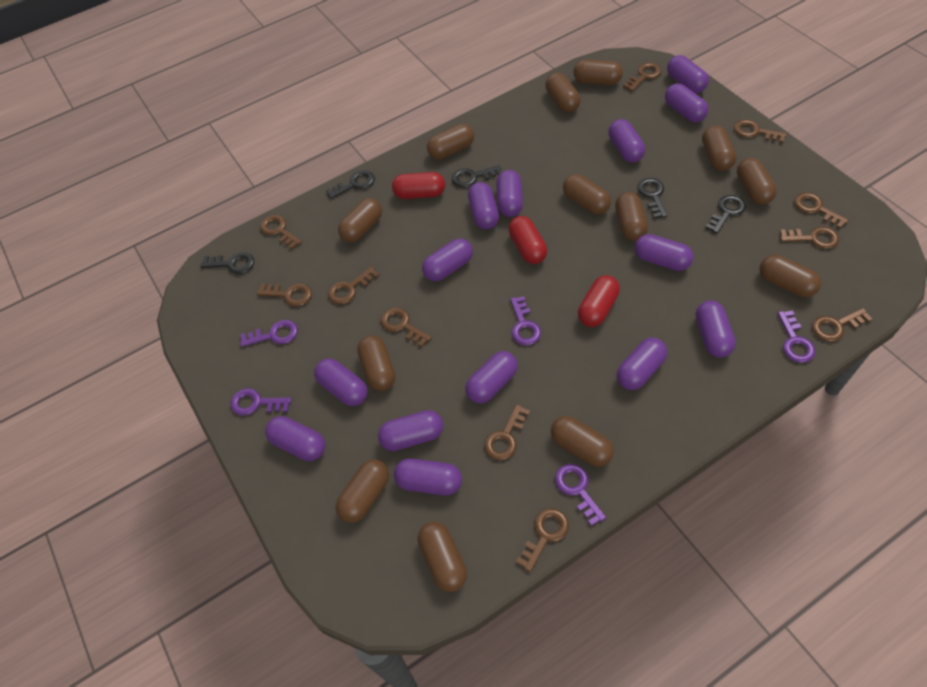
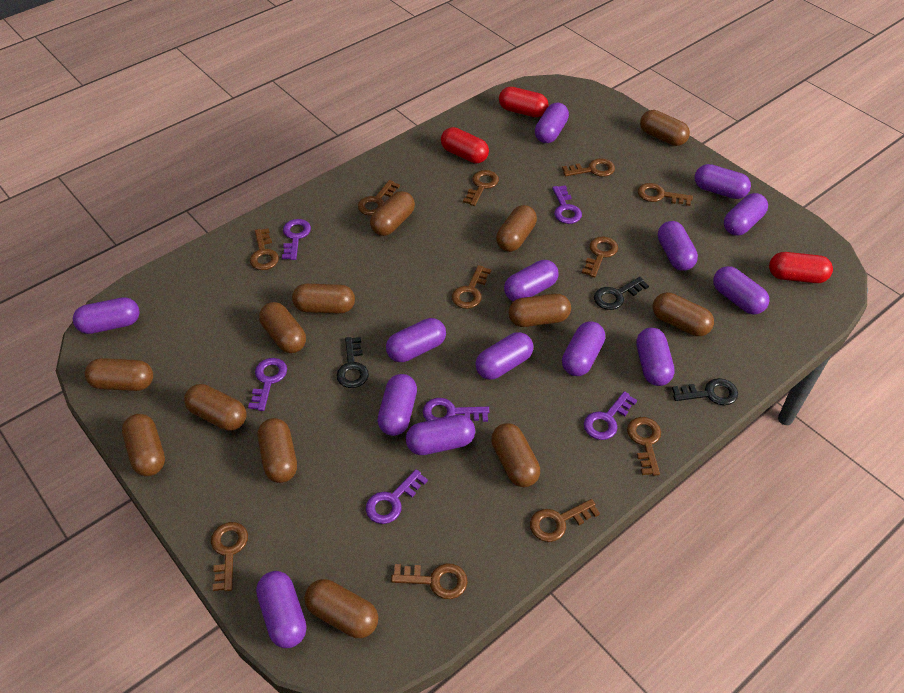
black key: 5 -> 3
purple key: 5 -> 6

